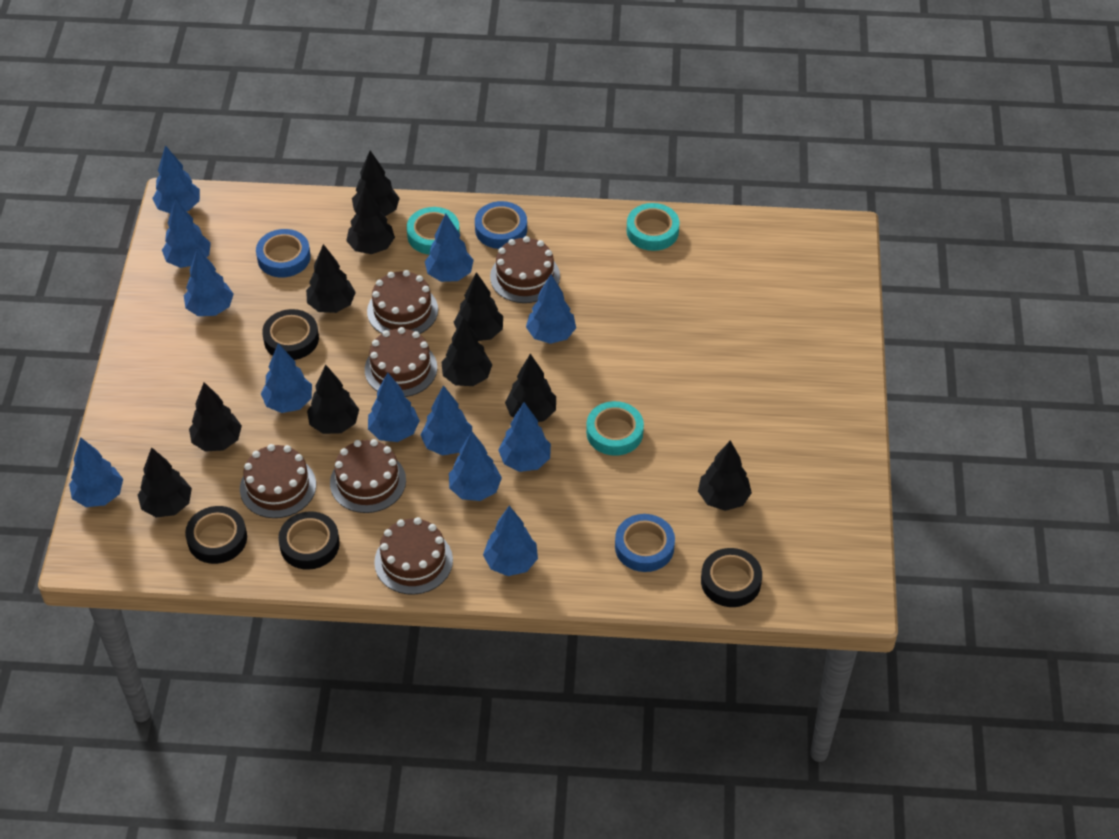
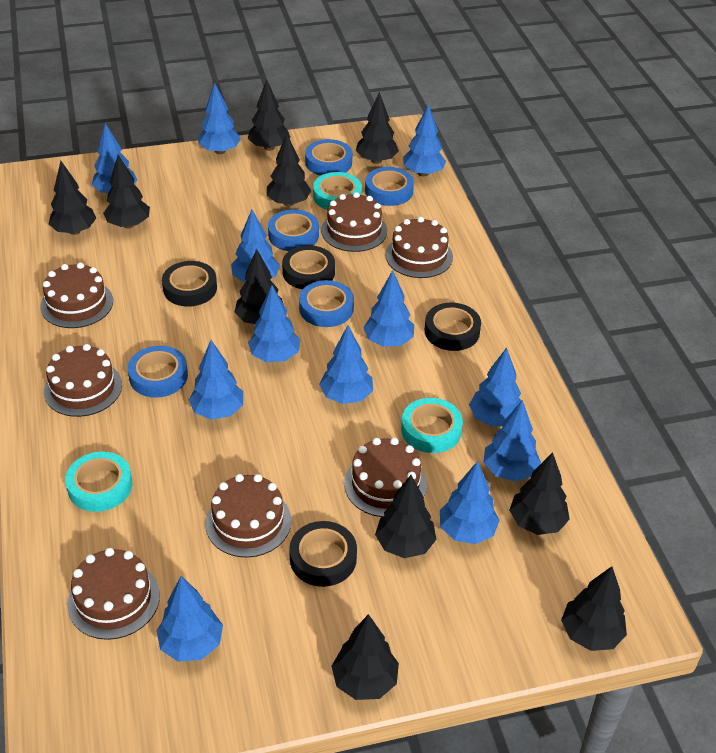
blue tape: 3 -> 5
brown cake: 6 -> 7

